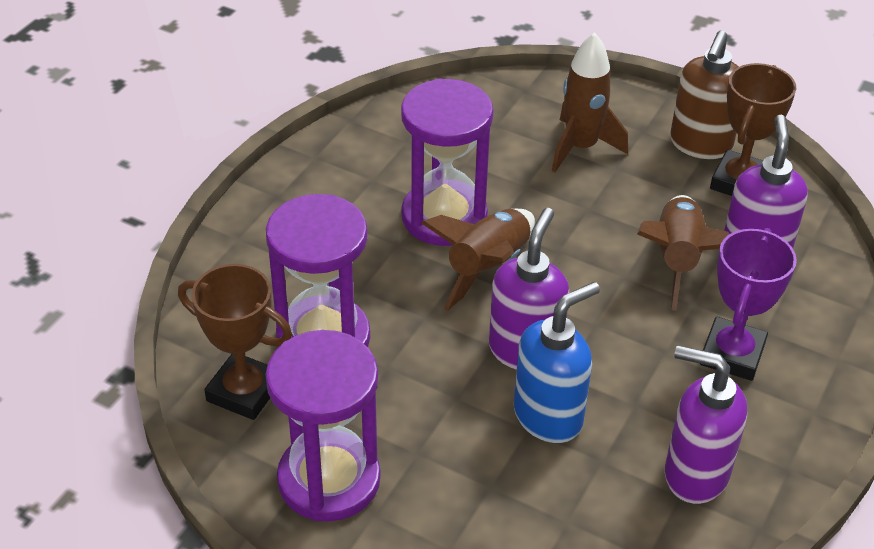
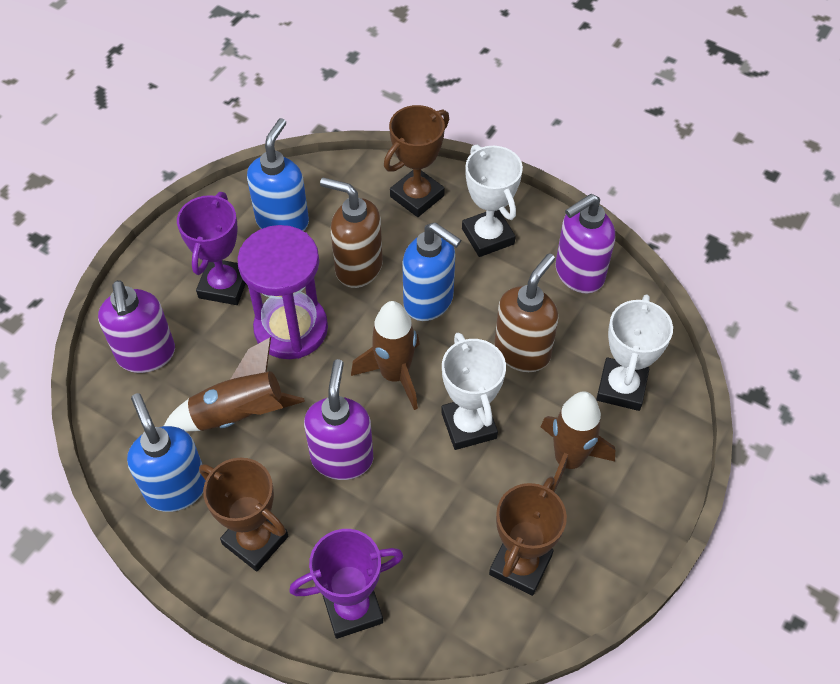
blue soap dispenser: 1 -> 3
brown soap dispenser: 1 -> 2
brown trophy: 2 -> 3
purple hourglass: 3 -> 1
purple trophy: 1 -> 2
white trophy: 0 -> 3

